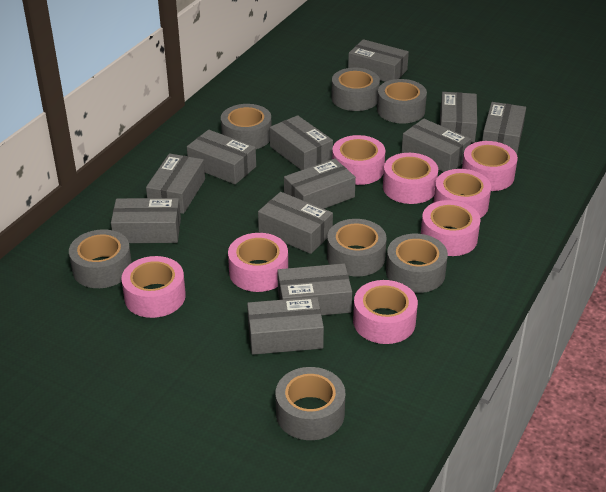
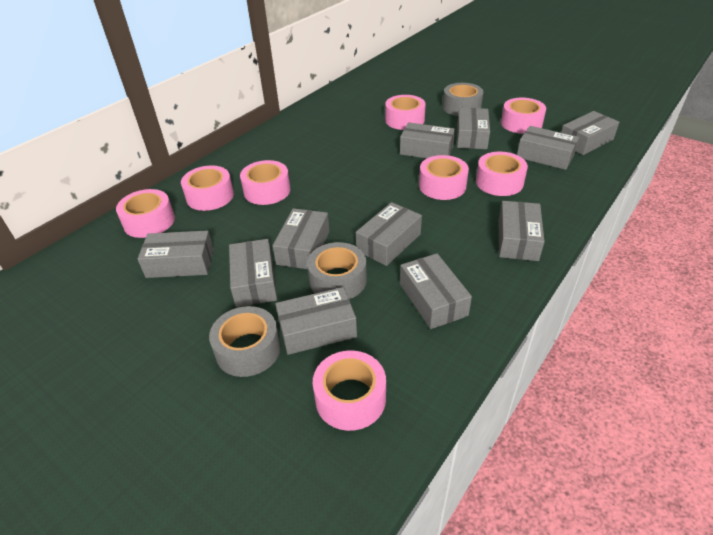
grey box: 12 -> 11
grey tape: 7 -> 3

